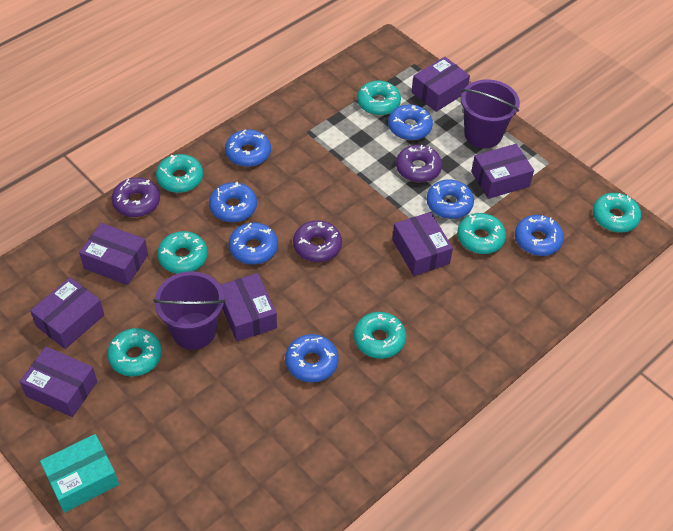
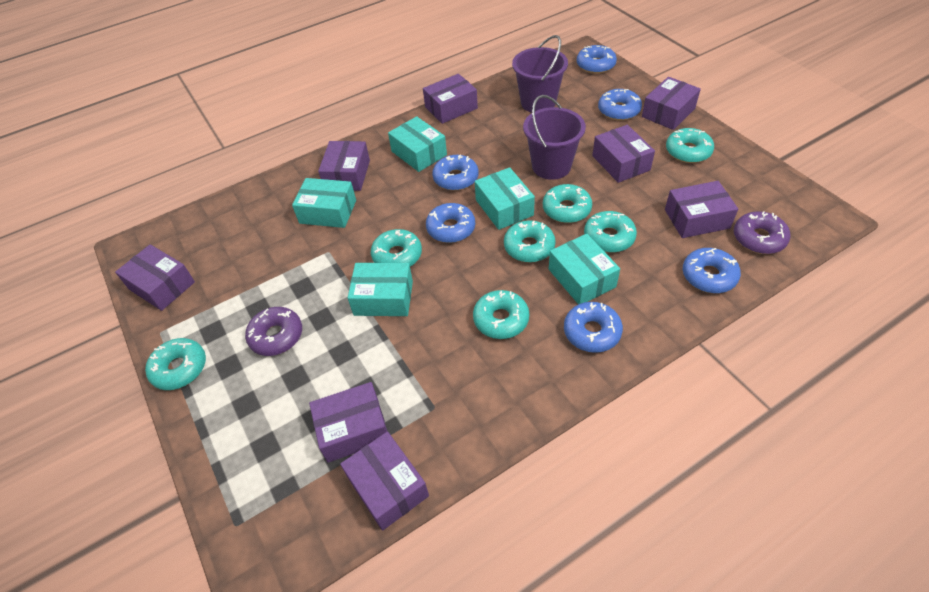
blue donut: 7 -> 6
purple box: 7 -> 8
purple donut: 3 -> 2
turquoise box: 1 -> 5

